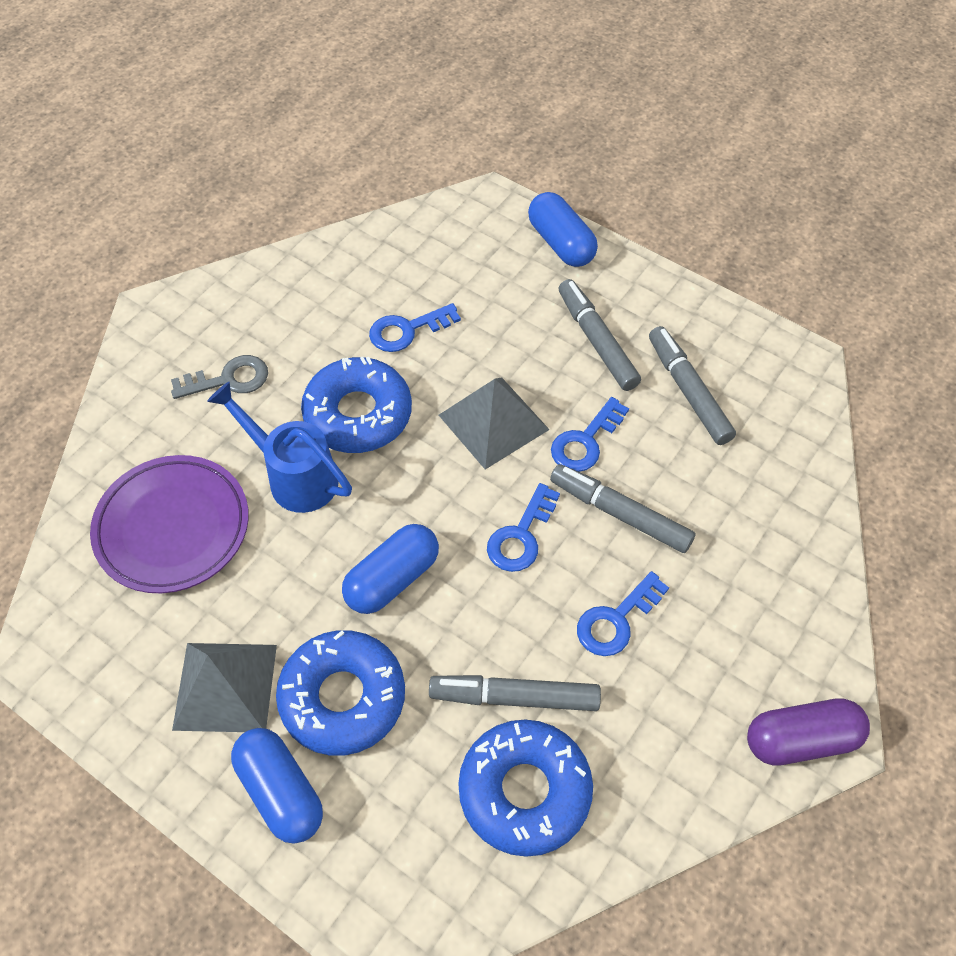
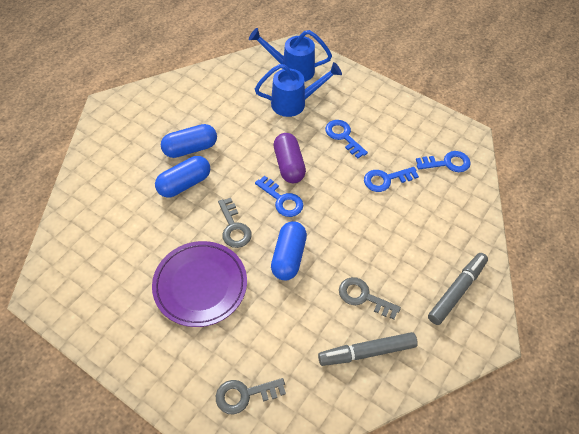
blue donut: 3 -> 0
blue watering can: 1 -> 2
grey key: 1 -> 3
grey marker: 4 -> 2
grey pyramid: 2 -> 0

